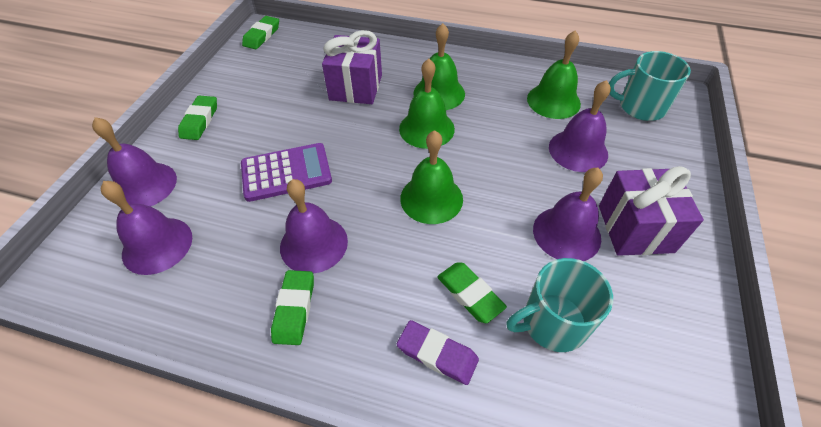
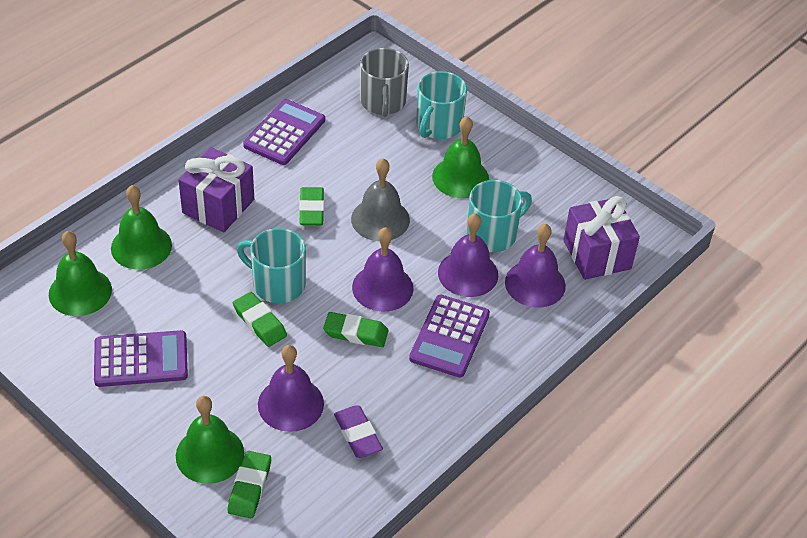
grey bell: 0 -> 1
grey mug: 0 -> 1
purple bell: 5 -> 4
purple calculator: 1 -> 3
turquoise mug: 2 -> 3

